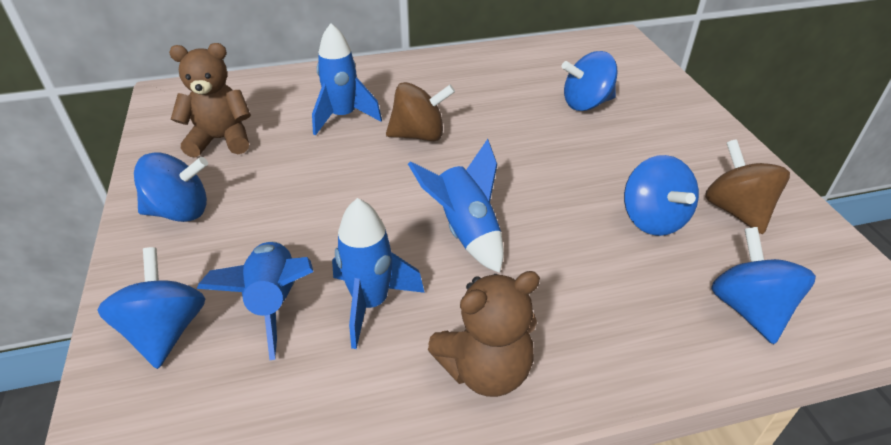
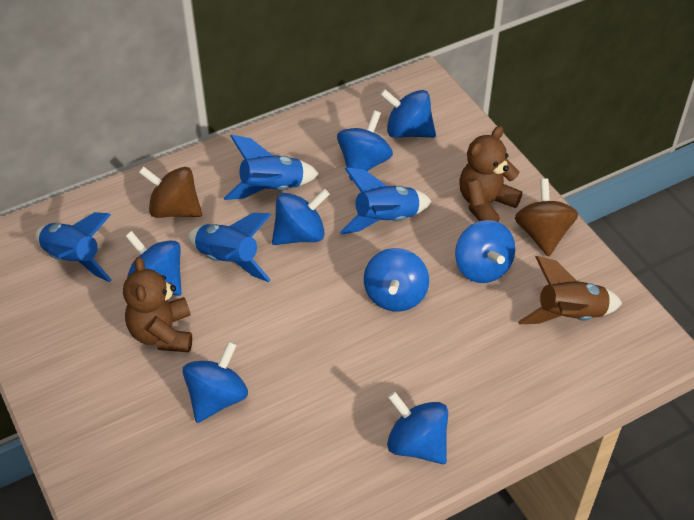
blue spinning top: 5 -> 8
brown rocket: 0 -> 1

